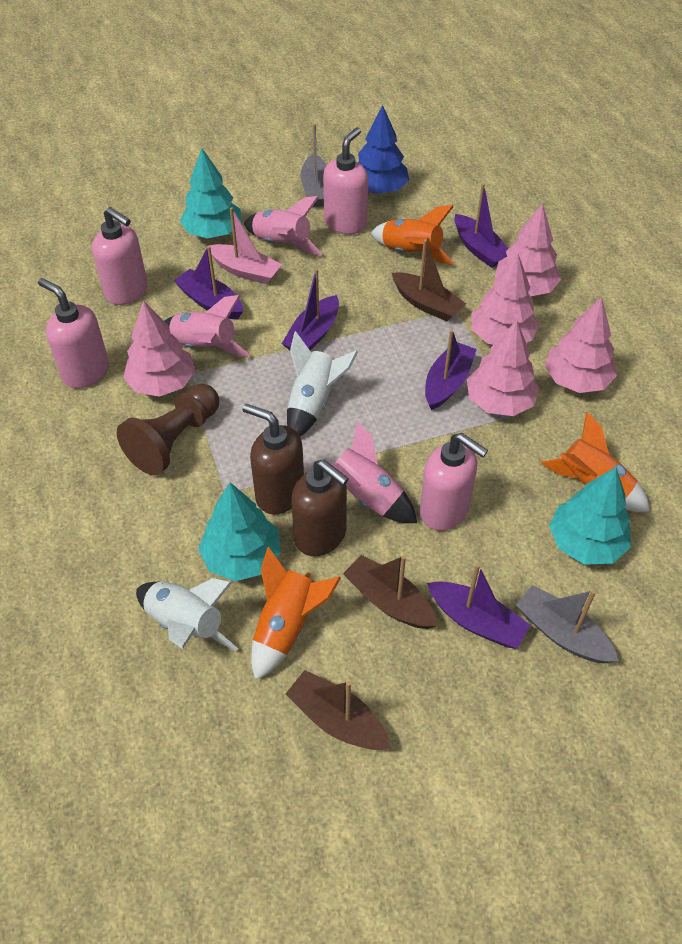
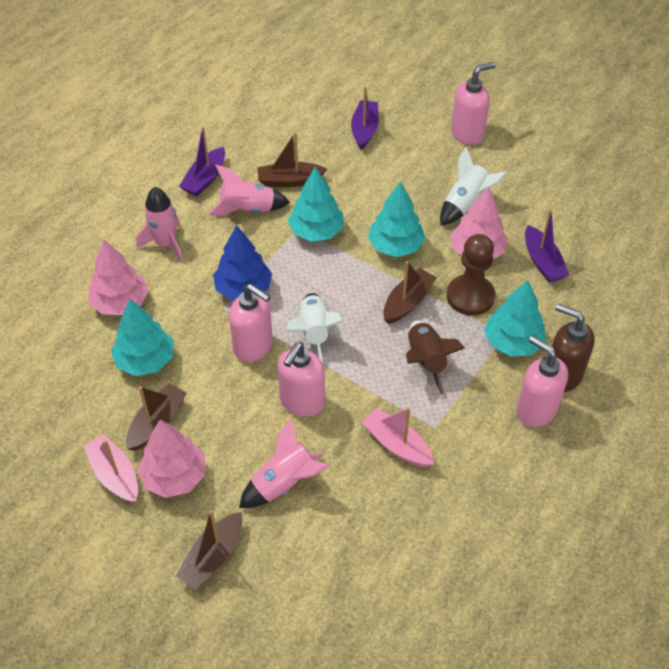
brown boat: 3 -> 4
brown rocket: 0 -> 1
brown soap dispenser: 2 -> 1
grey boat: 2 -> 0
orange rocket: 3 -> 0
pink boat: 1 -> 2
pink tree: 5 -> 3
purple boat: 5 -> 3
turquoise tree: 3 -> 4

